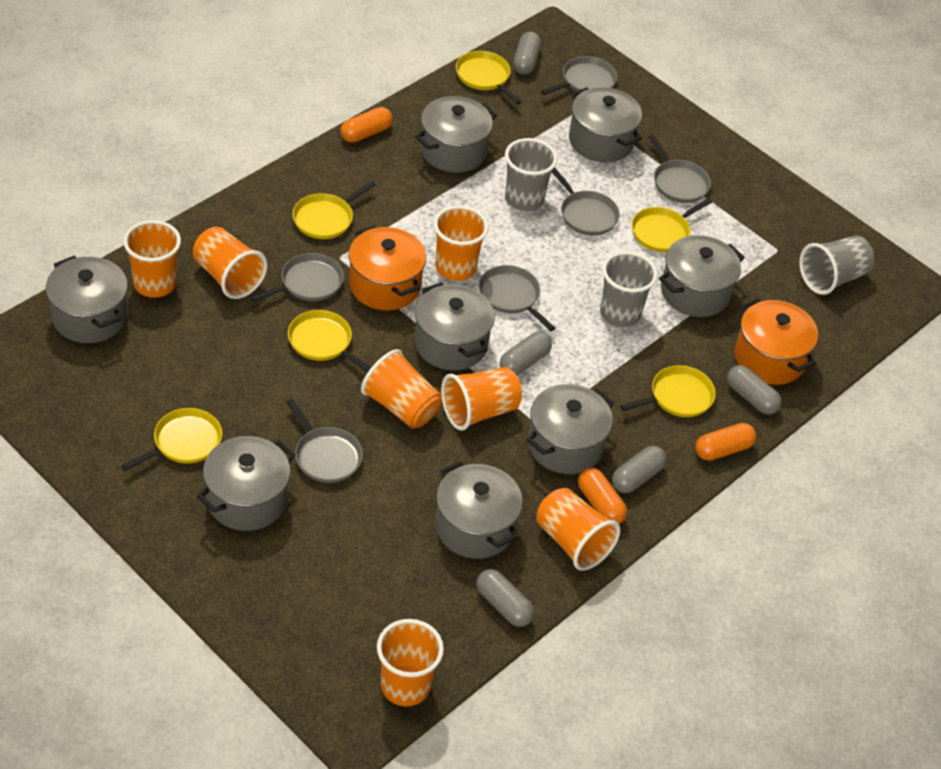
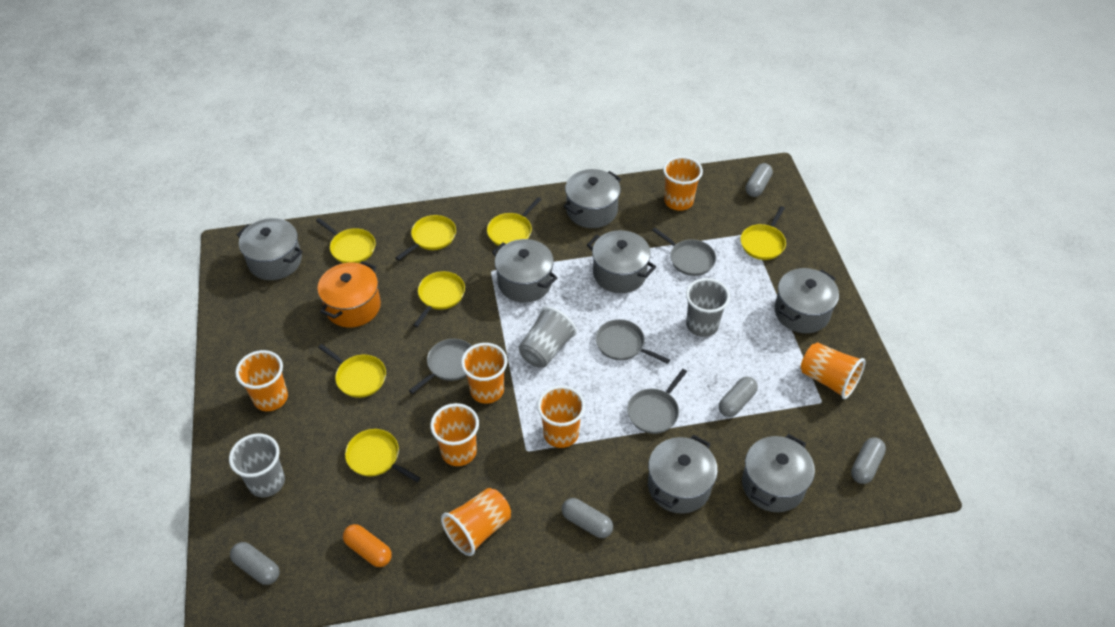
grey pan: 6 -> 4
grey pot: 8 -> 7
orange capsule: 3 -> 1
orange pot: 2 -> 1
yellow pan: 6 -> 7

